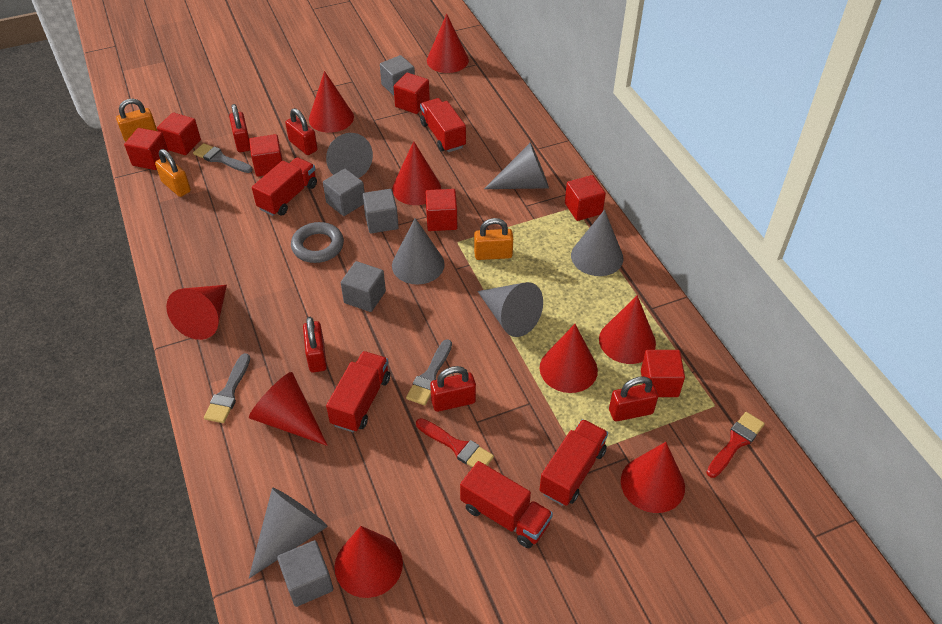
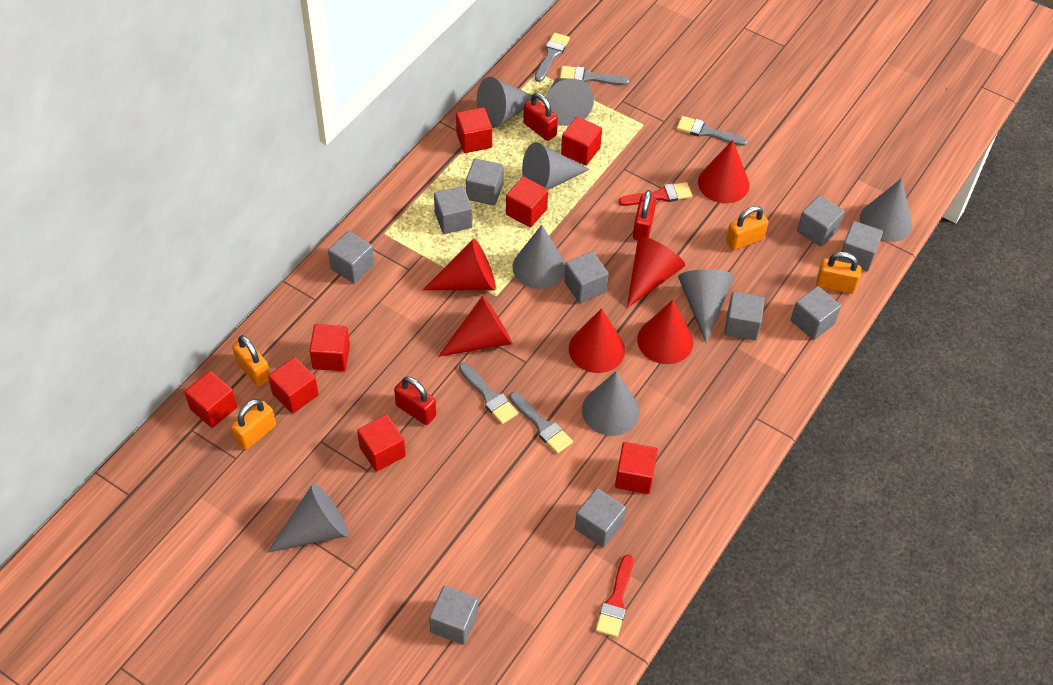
grey brush: 3 -> 5
grey cone: 6 -> 8
grey cube: 5 -> 10
grey ring: 1 -> 0
orange padlock: 3 -> 4
red cone: 9 -> 6
red cube: 7 -> 8
red padlock: 5 -> 3
red truck: 5 -> 0

